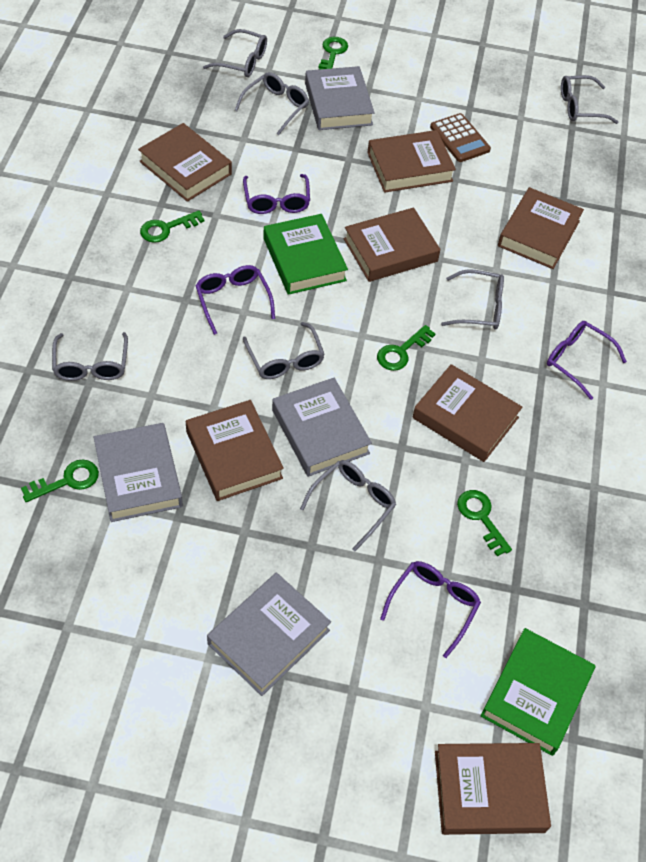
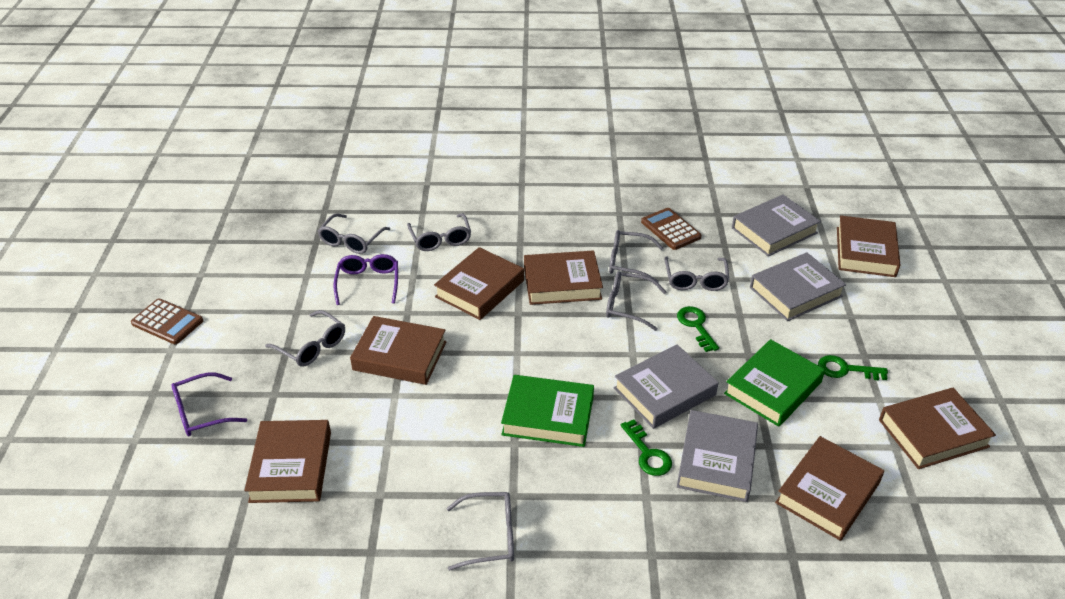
brown calculator: 1 -> 2
green key: 5 -> 3
purple glasses: 4 -> 2

